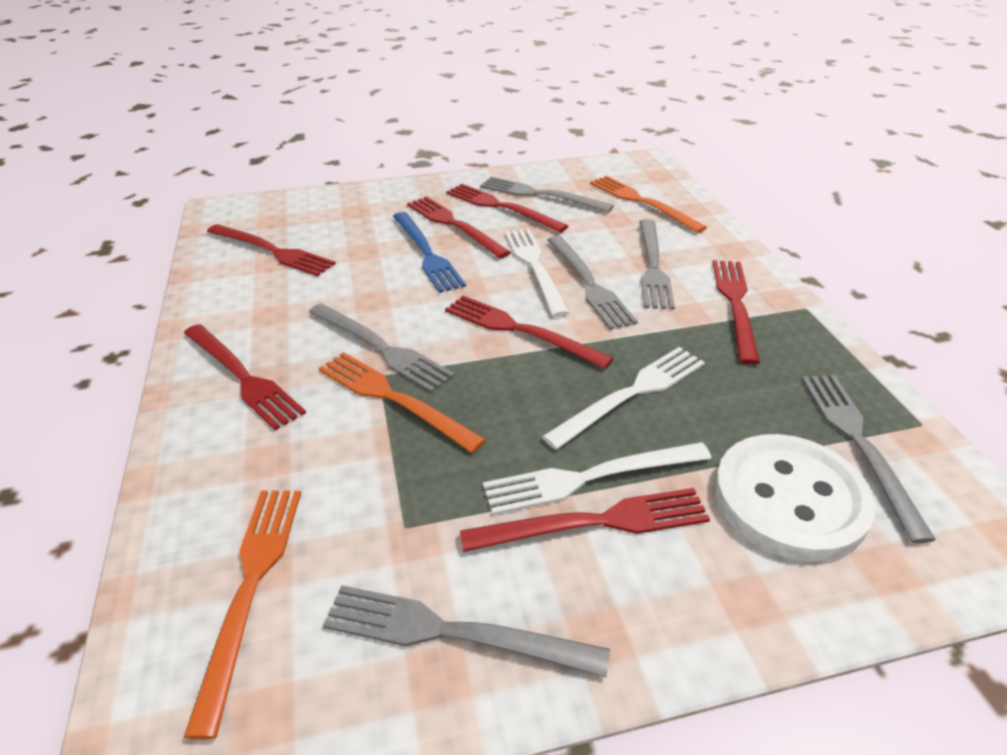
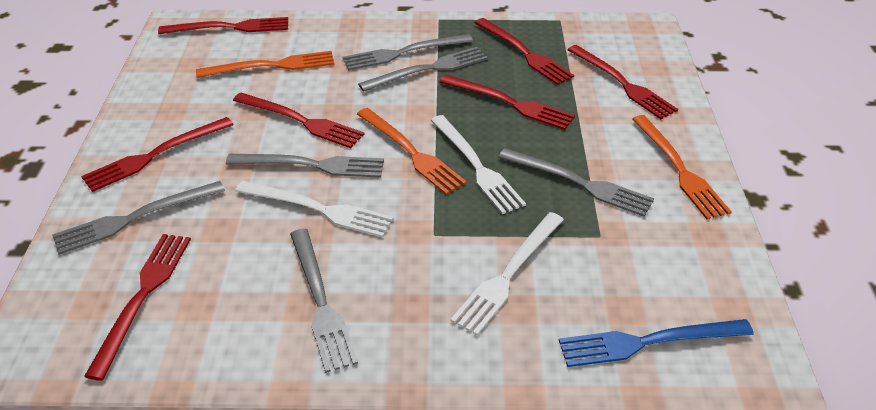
white button: 1 -> 0

